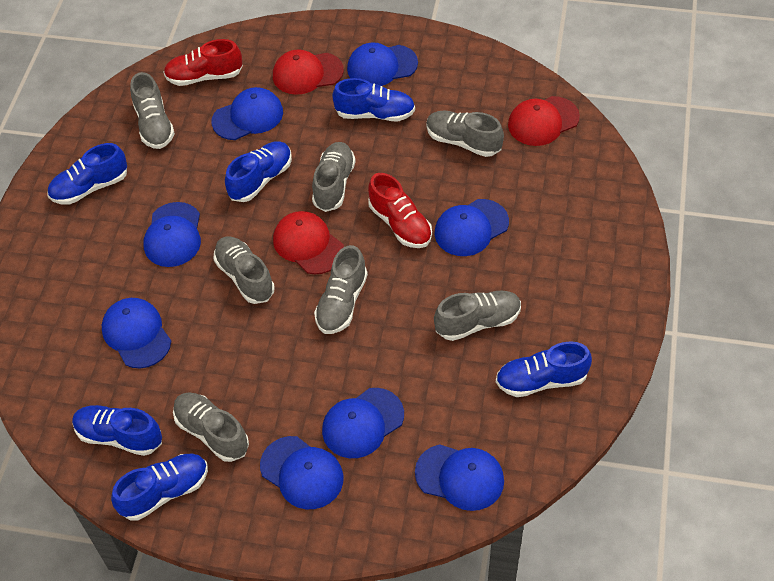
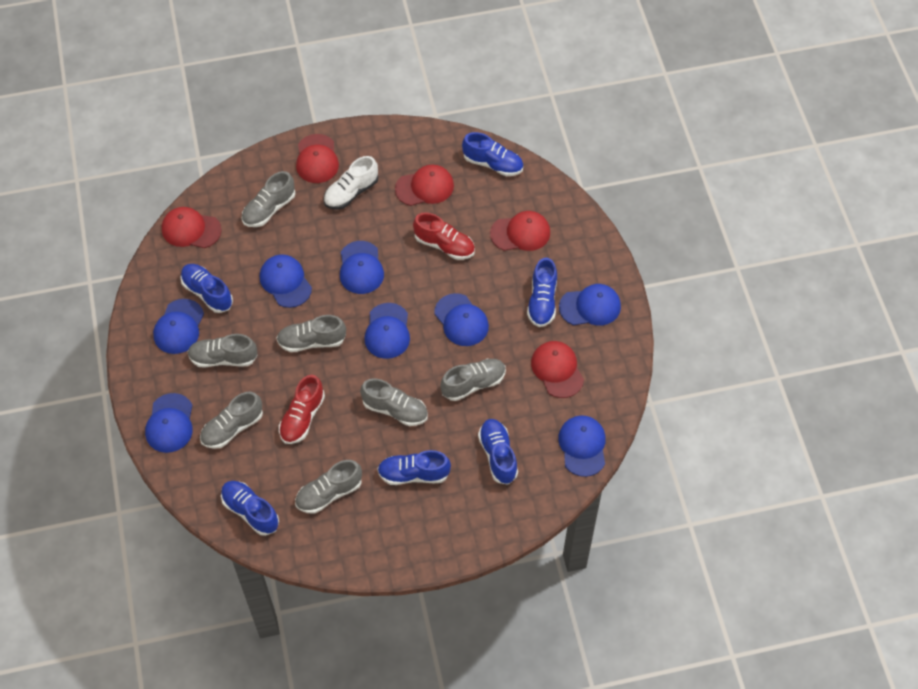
red cap: 3 -> 5
white shoe: 0 -> 1

